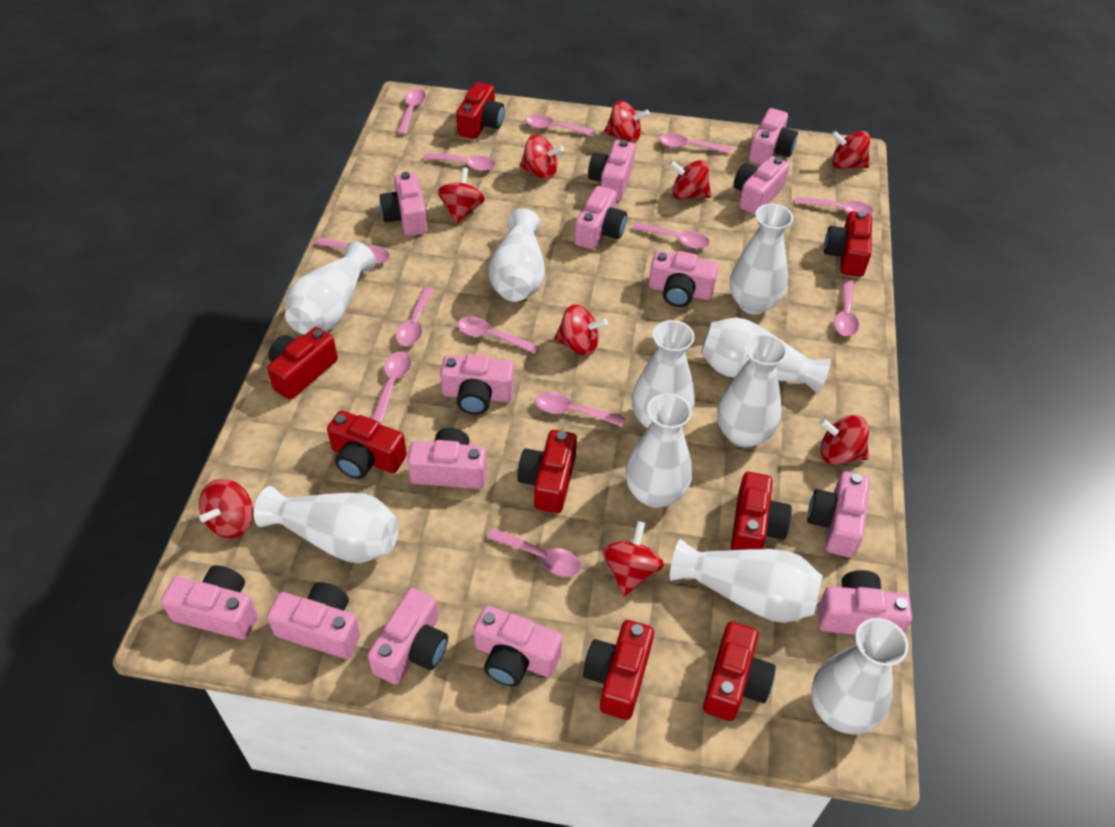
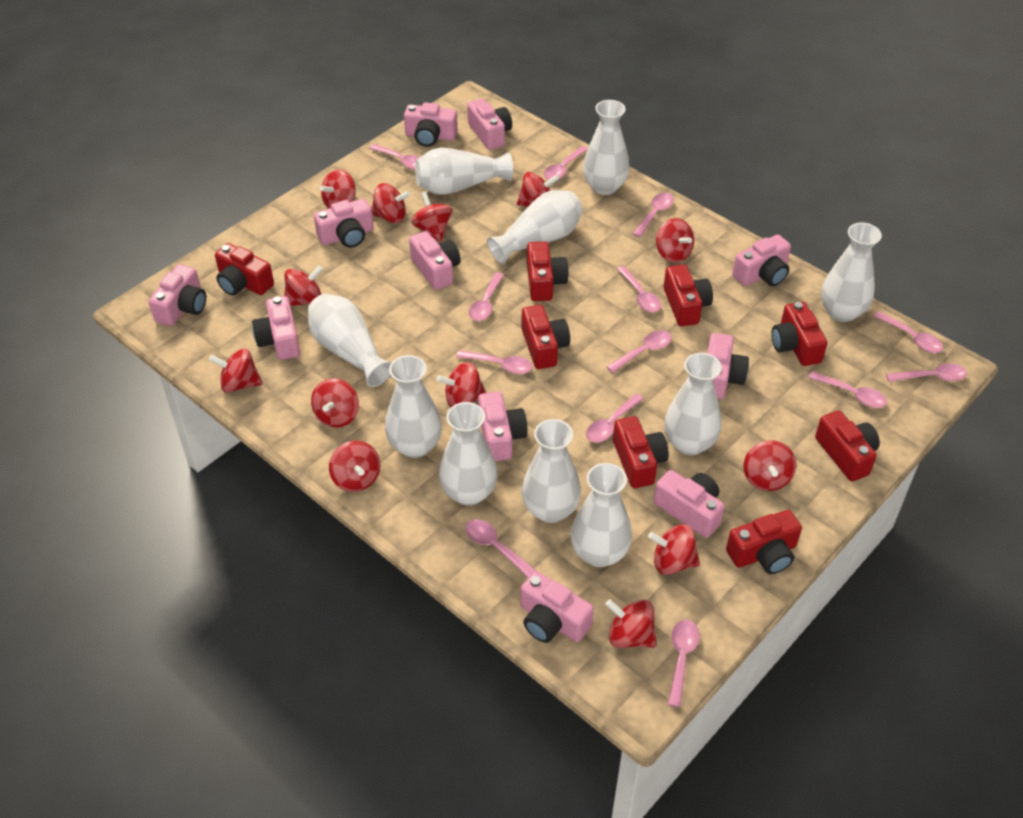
pink camera: 14 -> 11
red spinning top: 9 -> 13

